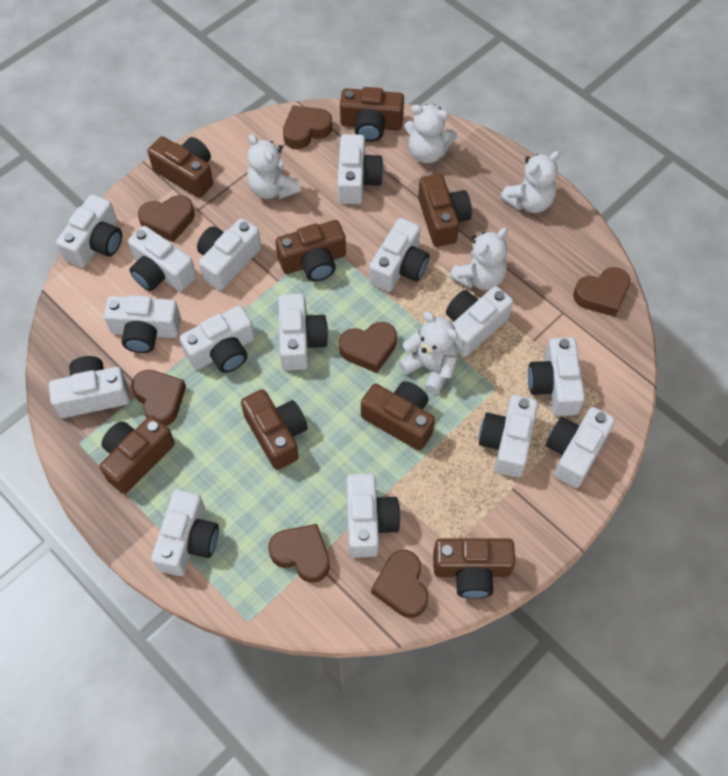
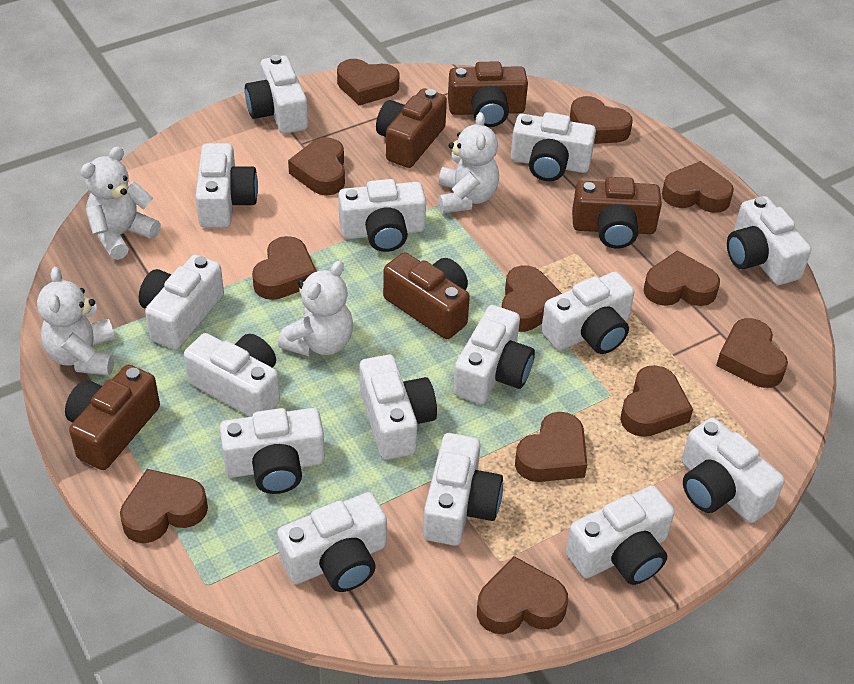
brown camera: 8 -> 5
brown heart: 7 -> 12
white teddy bear: 5 -> 4

